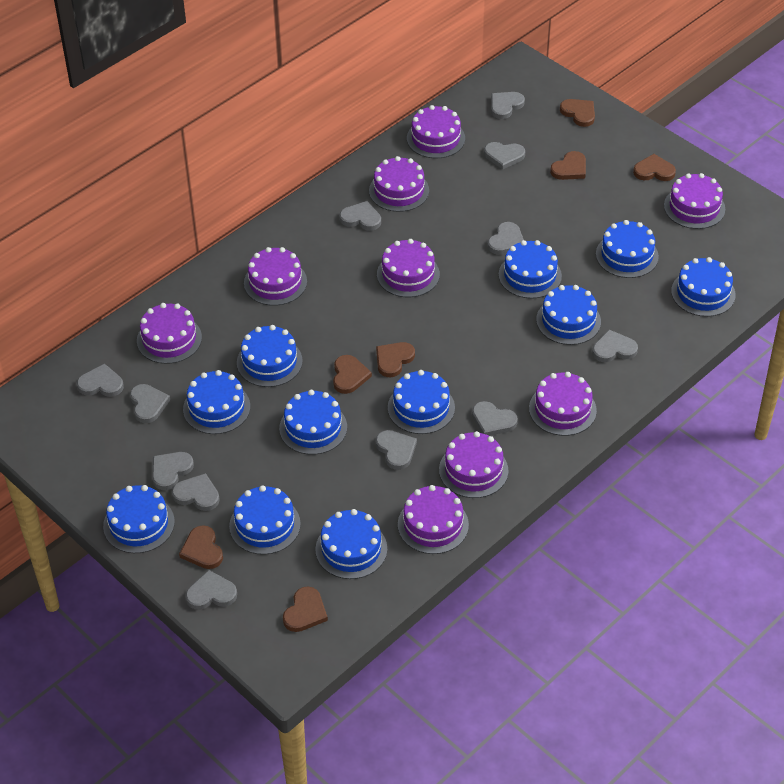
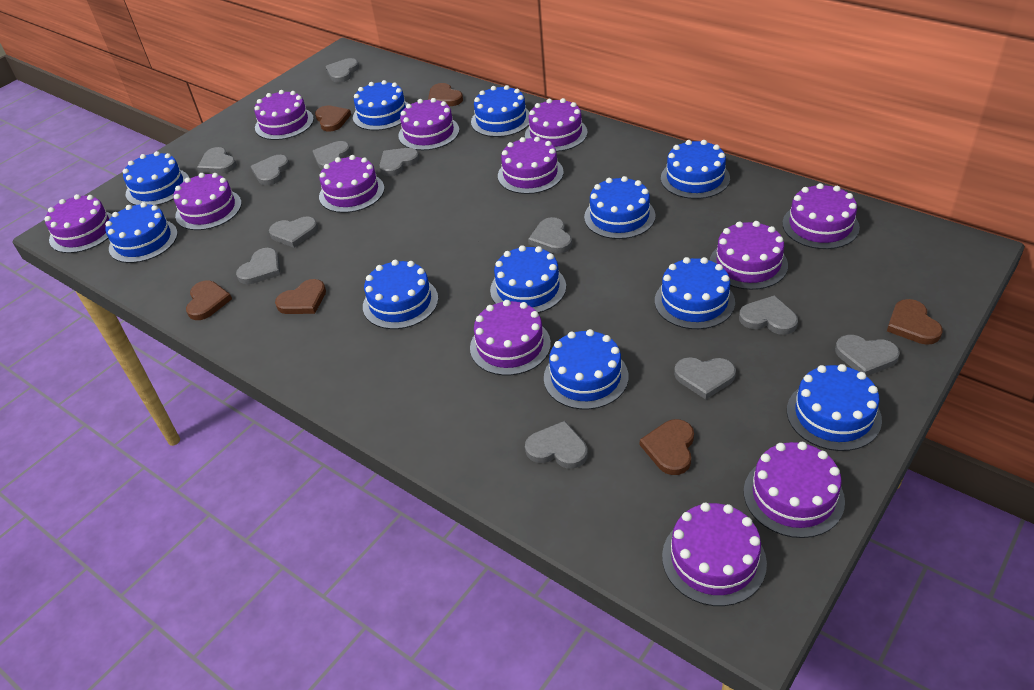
brown heart: 7 -> 6
purple cake: 9 -> 12

